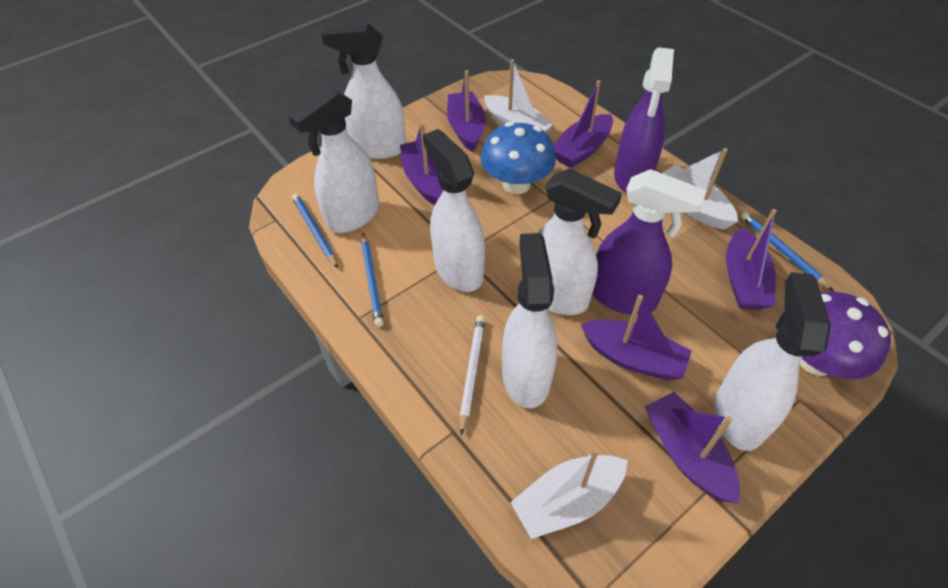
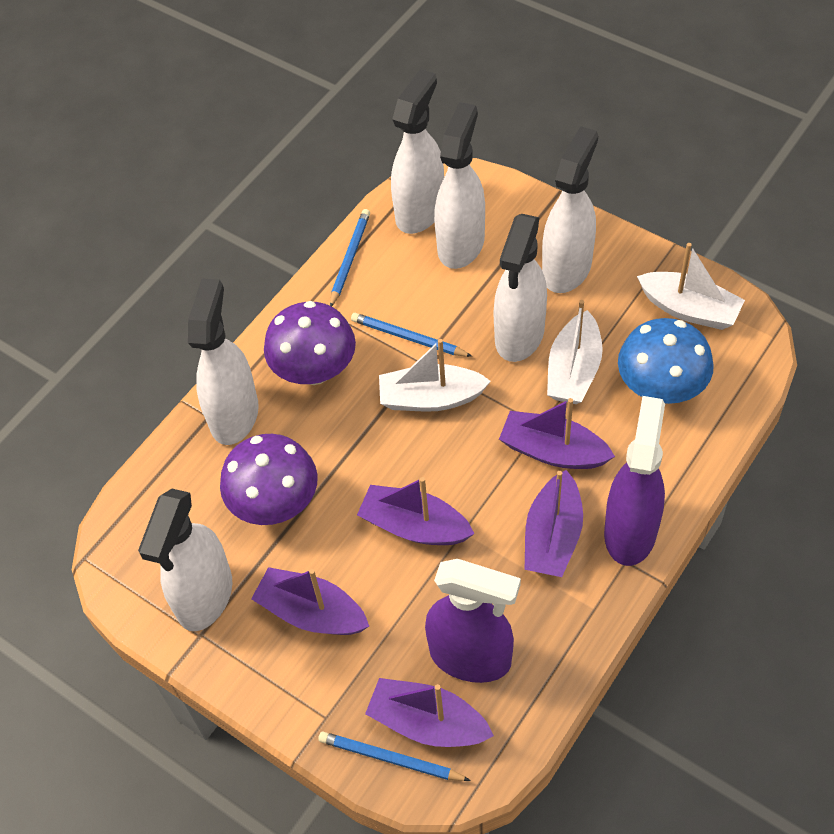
purple boat: 6 -> 5
purple mushroom: 1 -> 2
white pencil: 1 -> 0

